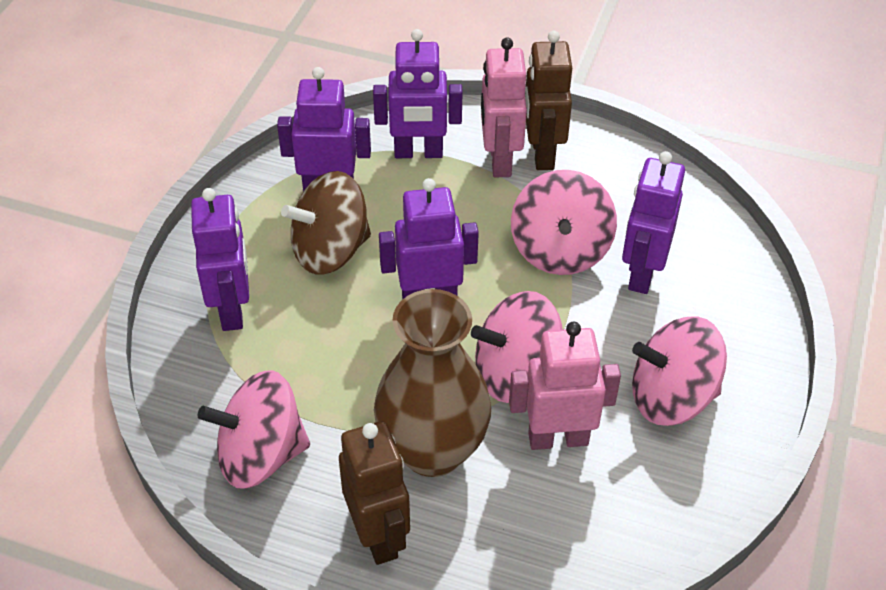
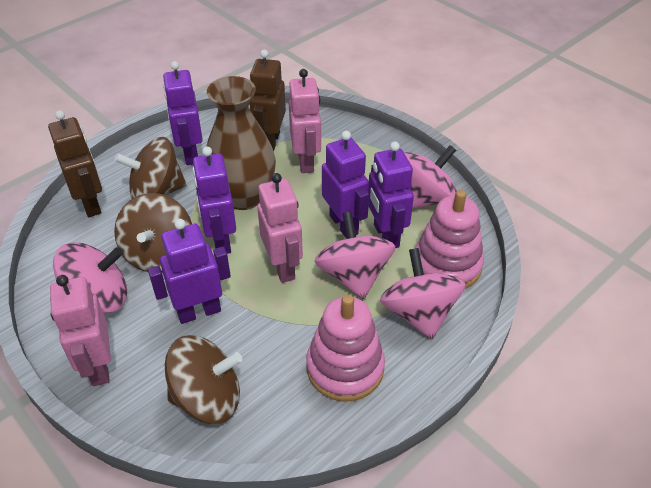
brown spinning top: 1 -> 3
pink robot: 2 -> 3
pink stacking toy: 0 -> 2

